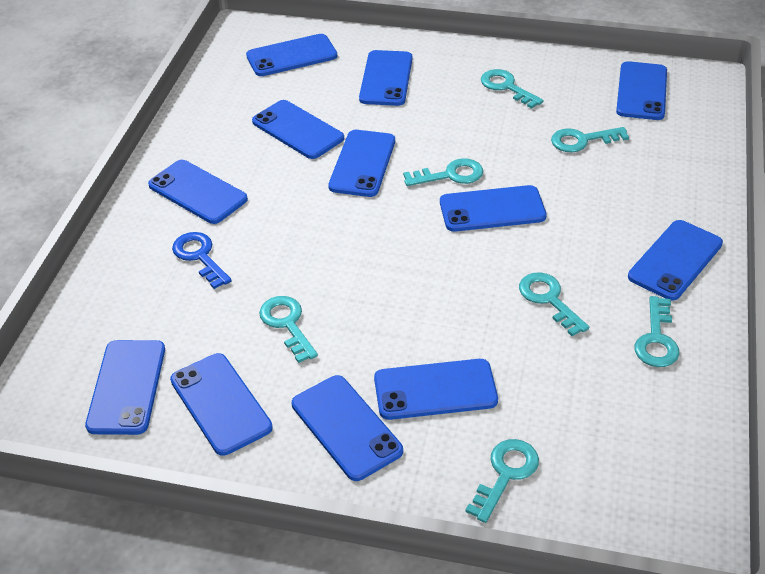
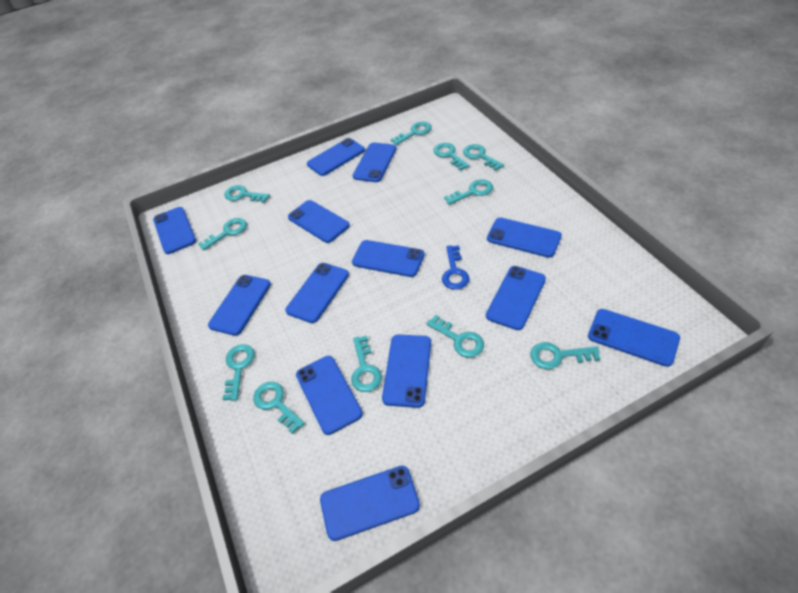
blue phone: 12 -> 13
turquoise key: 7 -> 11

